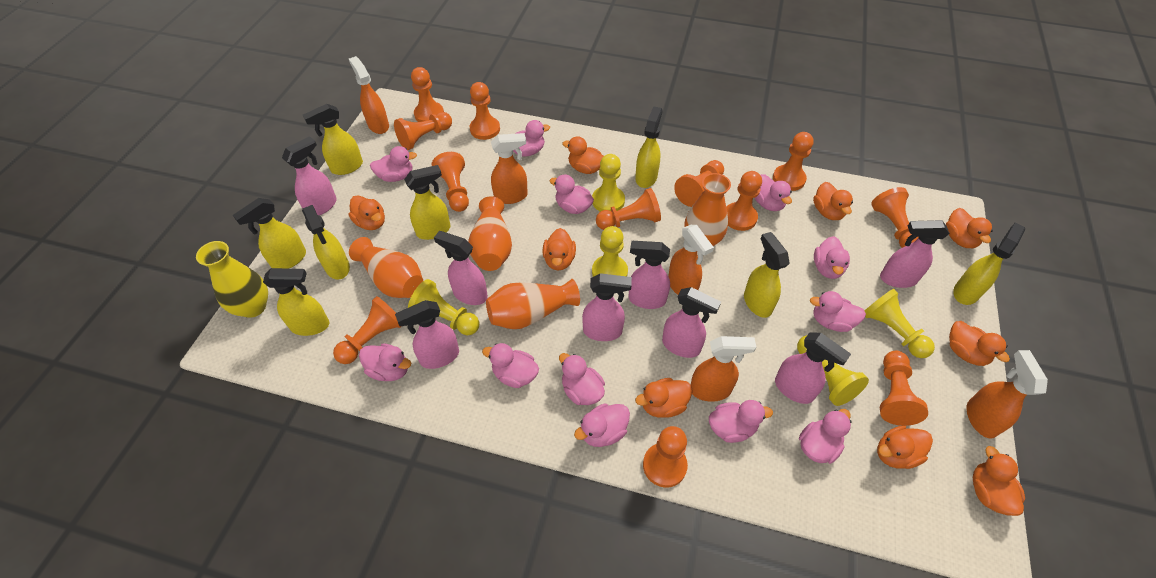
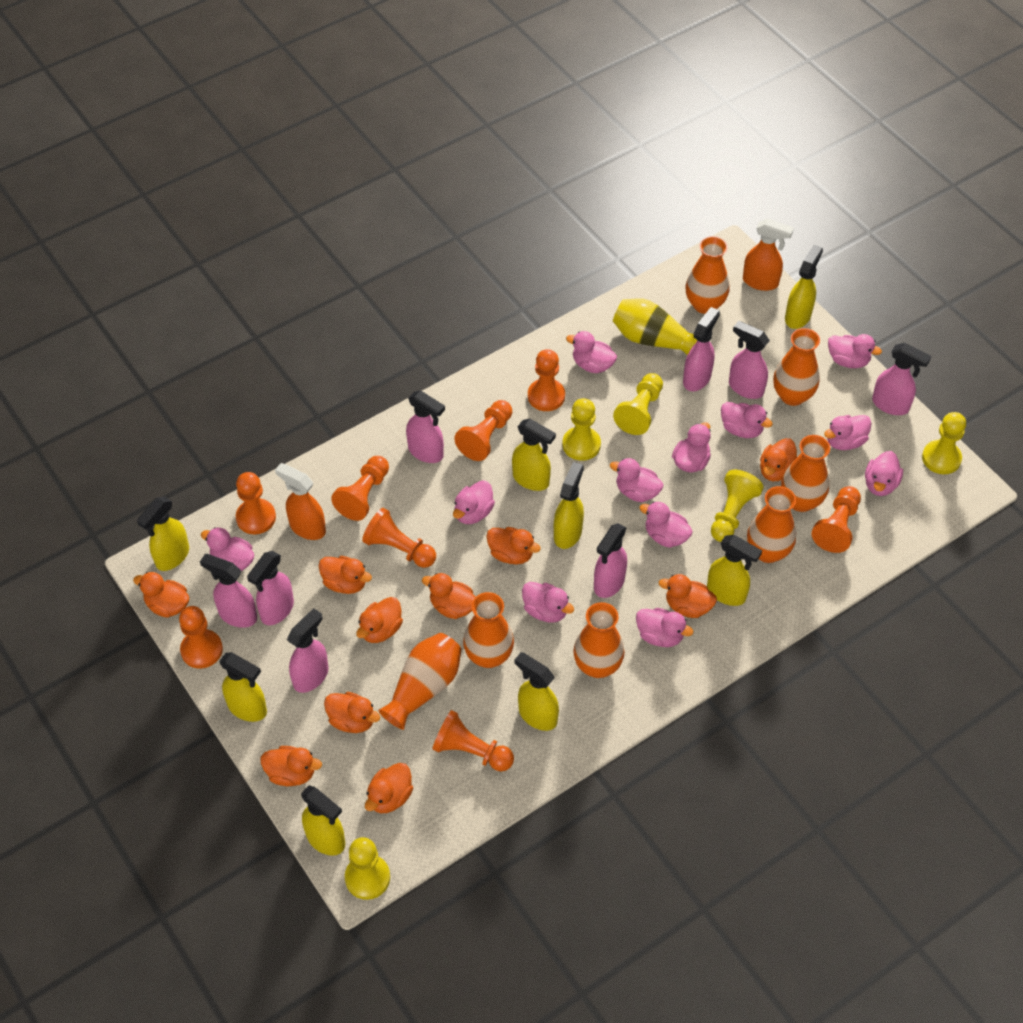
orange duck: 9 -> 10
orange pawn: 12 -> 8
orange spray bottle: 5 -> 2
orange vase: 4 -> 7

